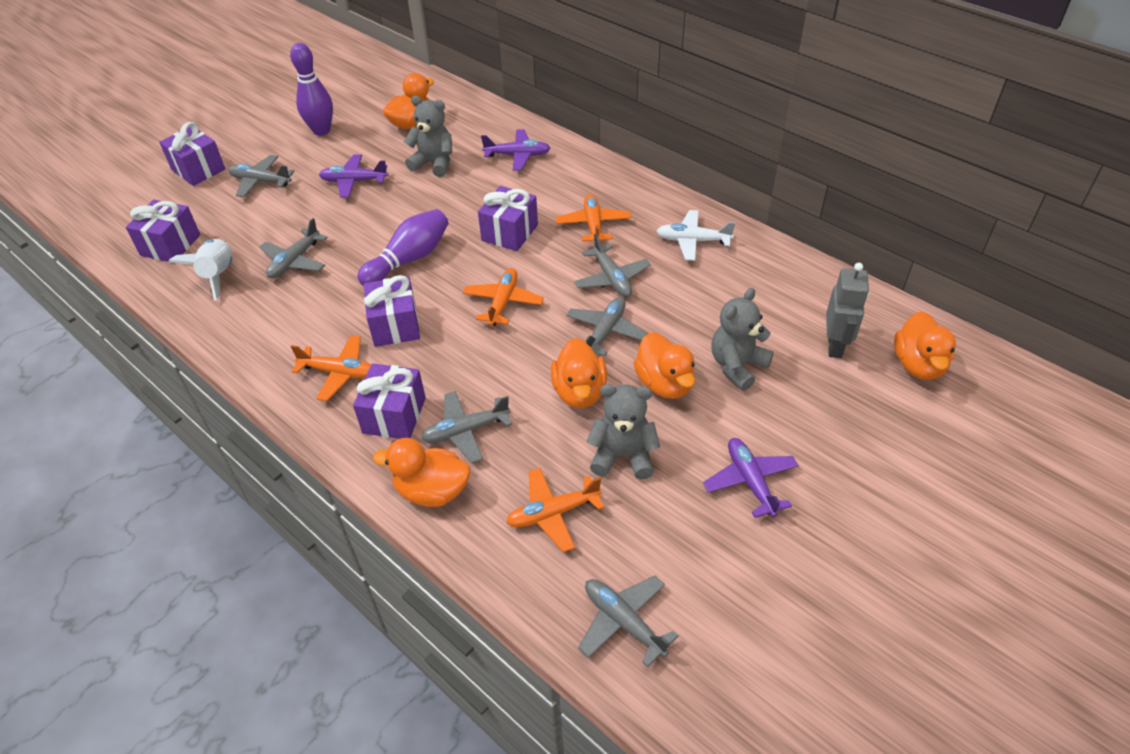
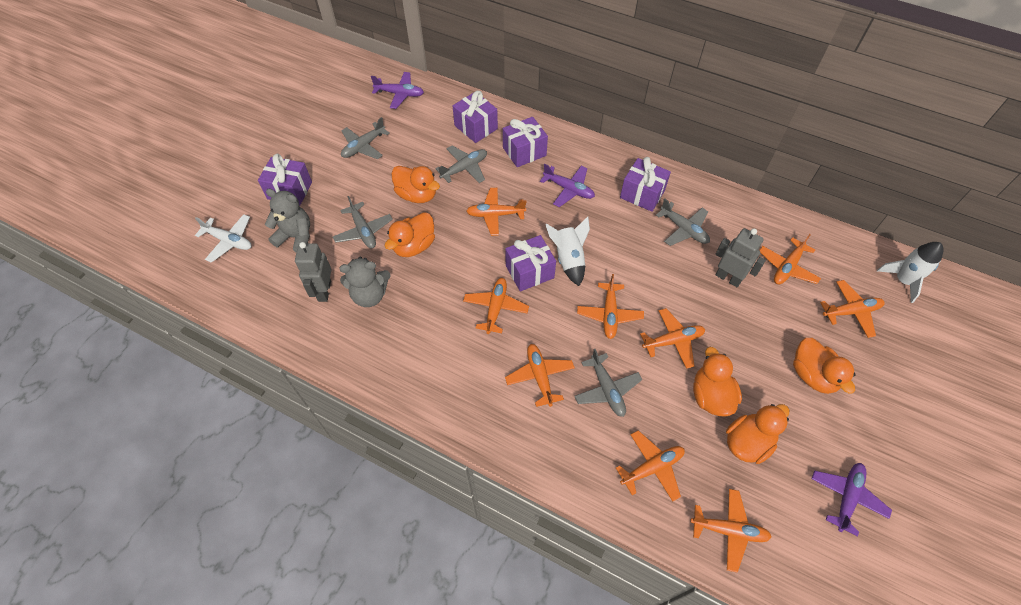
grey plane: 6 -> 5
grey robot: 1 -> 2
grey teddy bear: 3 -> 2
orange plane: 4 -> 9
purple bowling pin: 2 -> 0
white rocket: 1 -> 2

